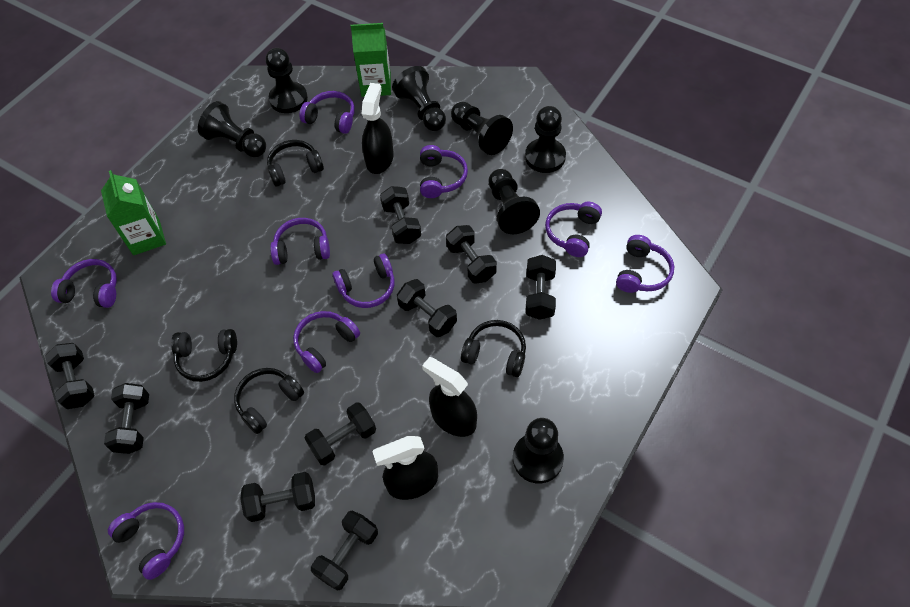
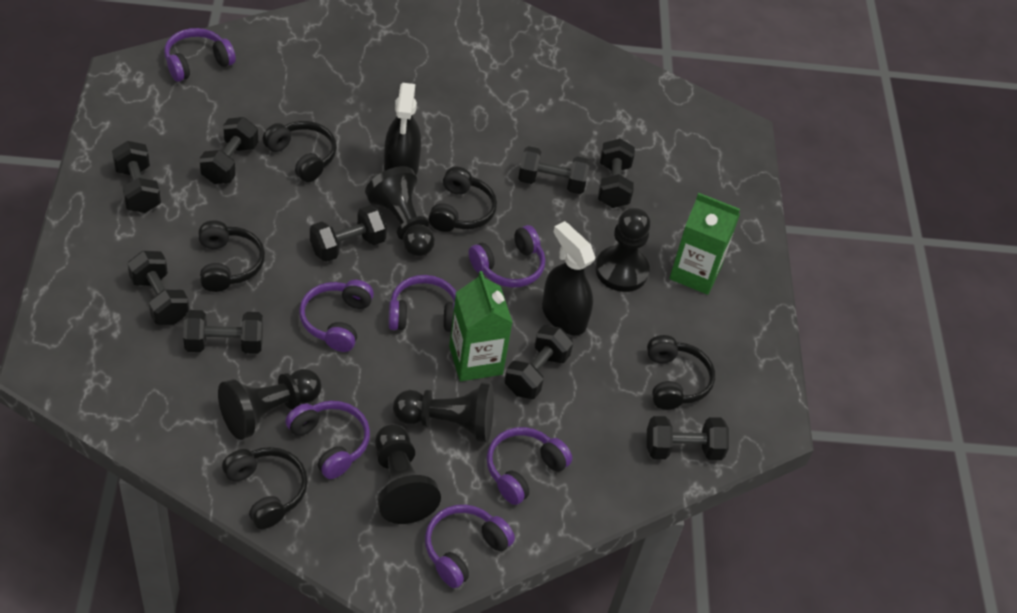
black headphones: 4 -> 5
black pawn: 7 -> 5
black spray bottle: 3 -> 2
purple headphones: 9 -> 7

